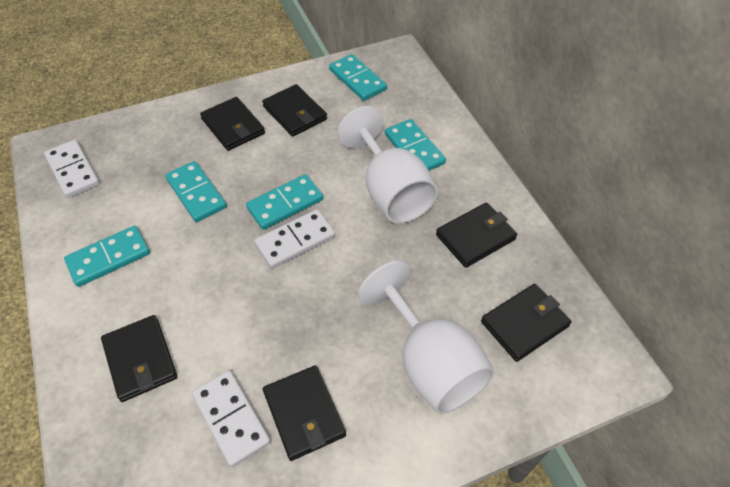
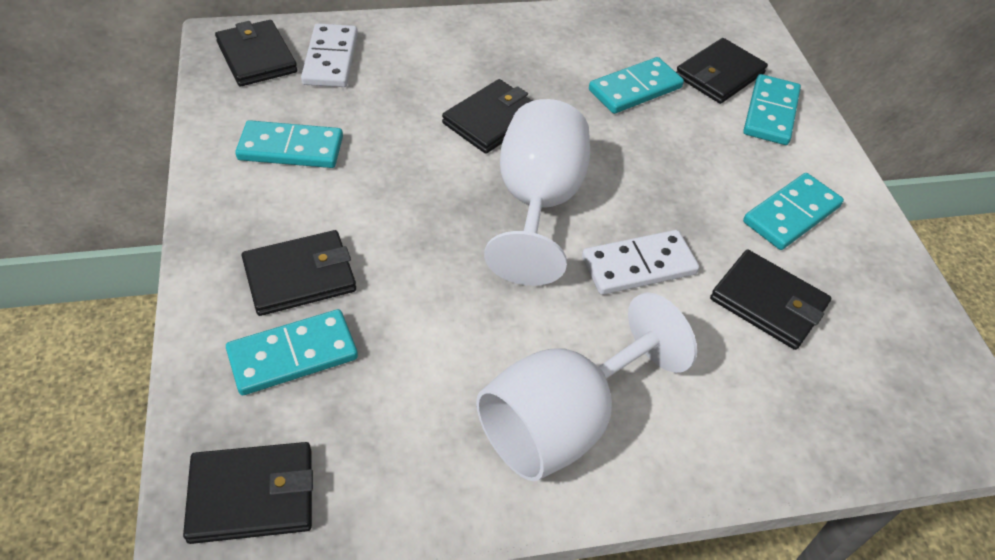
white domino: 3 -> 2

